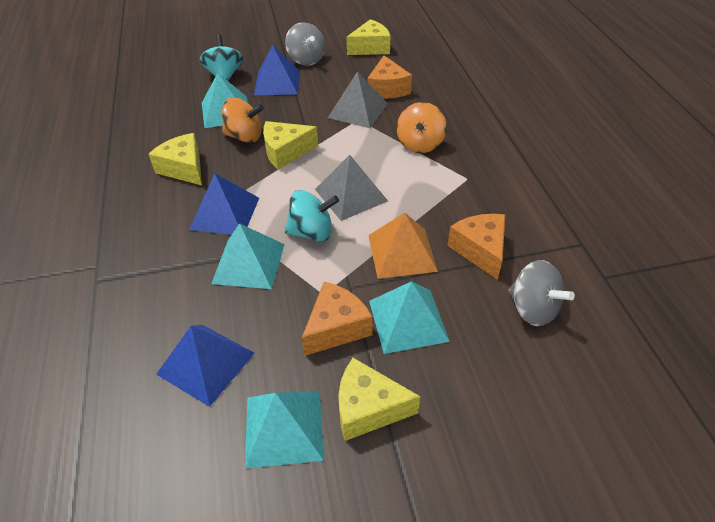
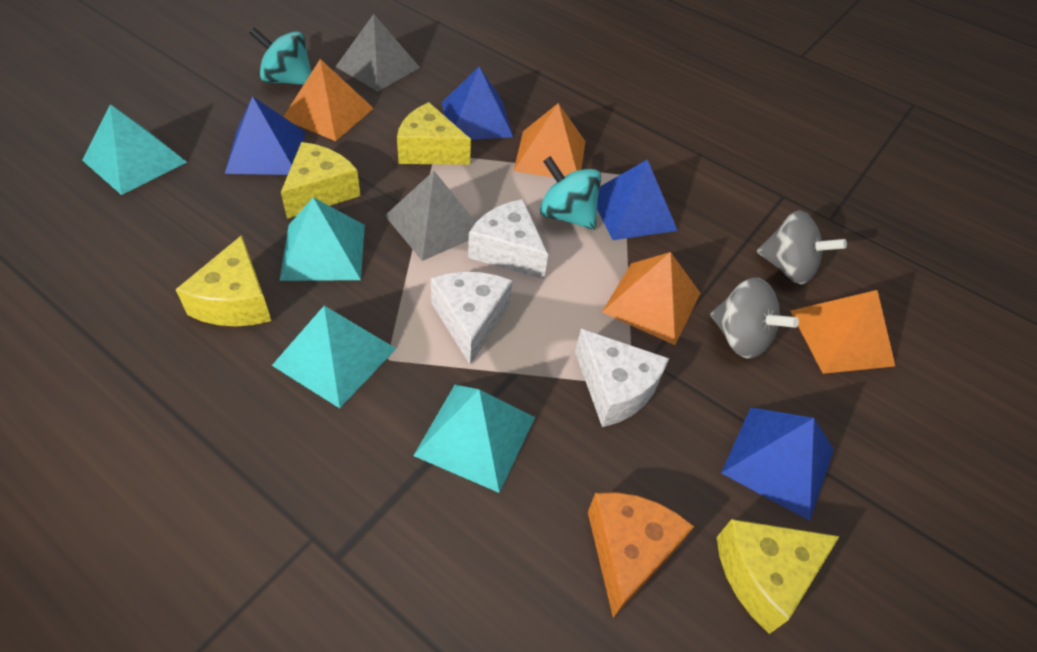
blue pyramid: 3 -> 4
orange cheese: 3 -> 1
orange pyramid: 1 -> 4
orange spinning top: 2 -> 0
white cheese: 0 -> 3

